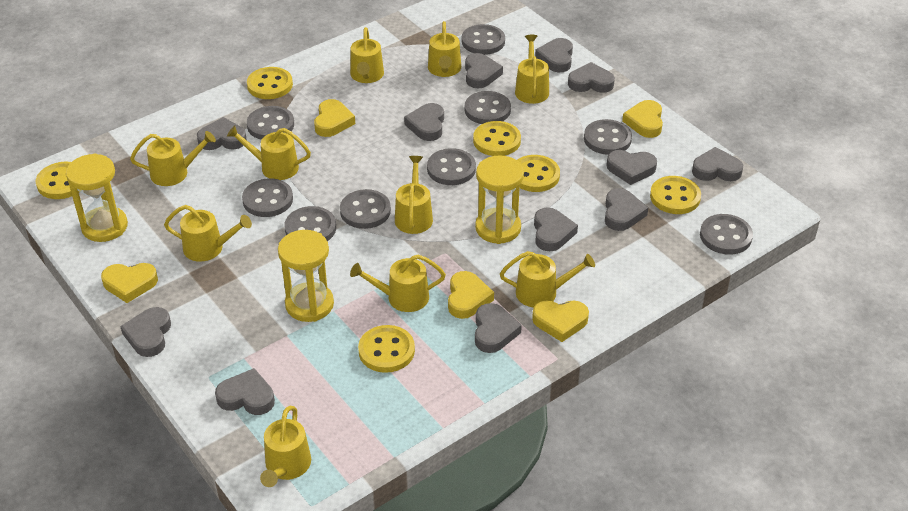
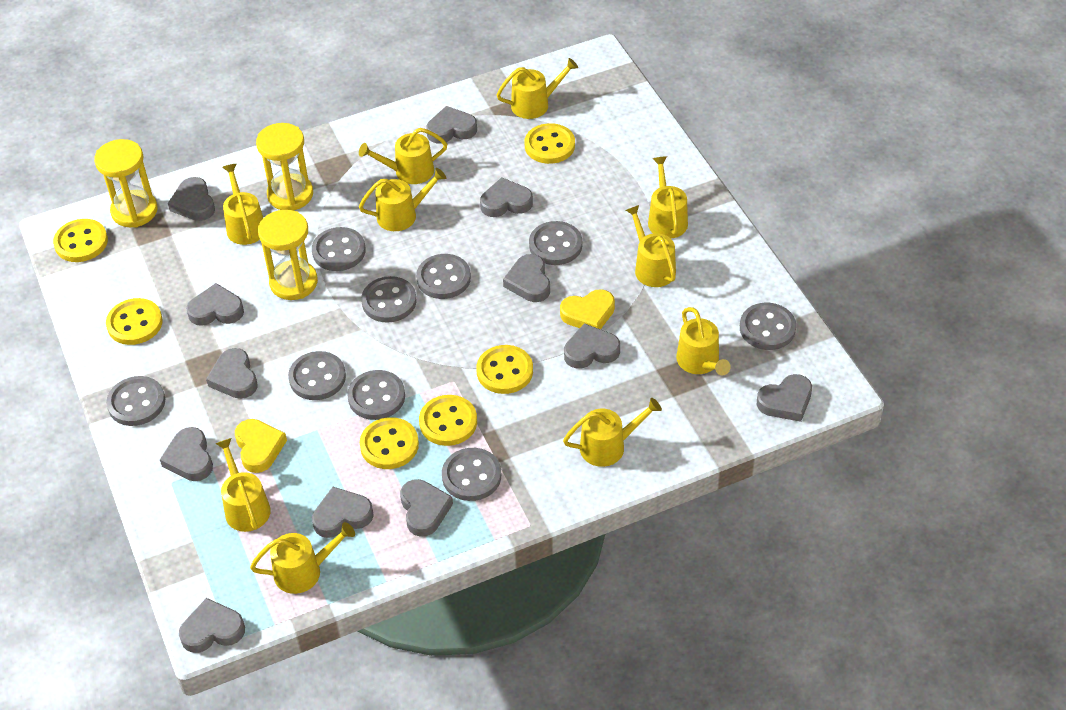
yellow heart: 5 -> 2

